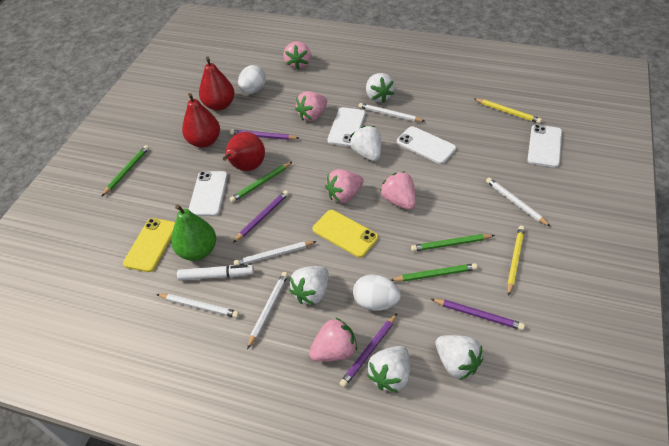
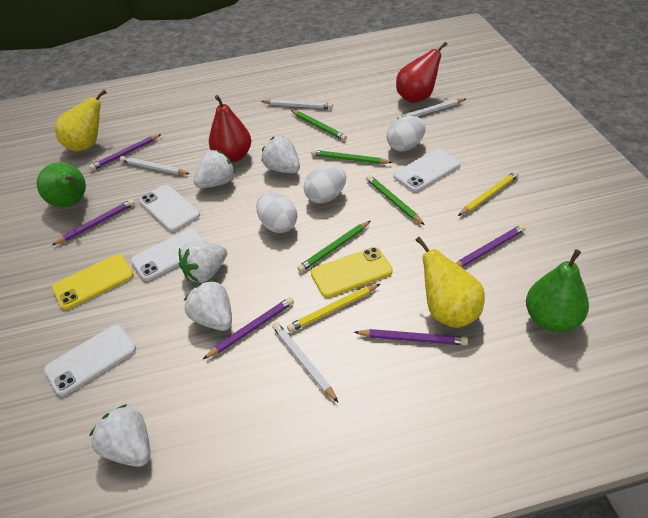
green pear: 1 -> 2
pink strawberry: 5 -> 0
purple pencil: 4 -> 5
red pear: 3 -> 2
white egg: 2 -> 3
white marker: 1 -> 0
white pencil: 5 -> 4
yellow pear: 0 -> 2

